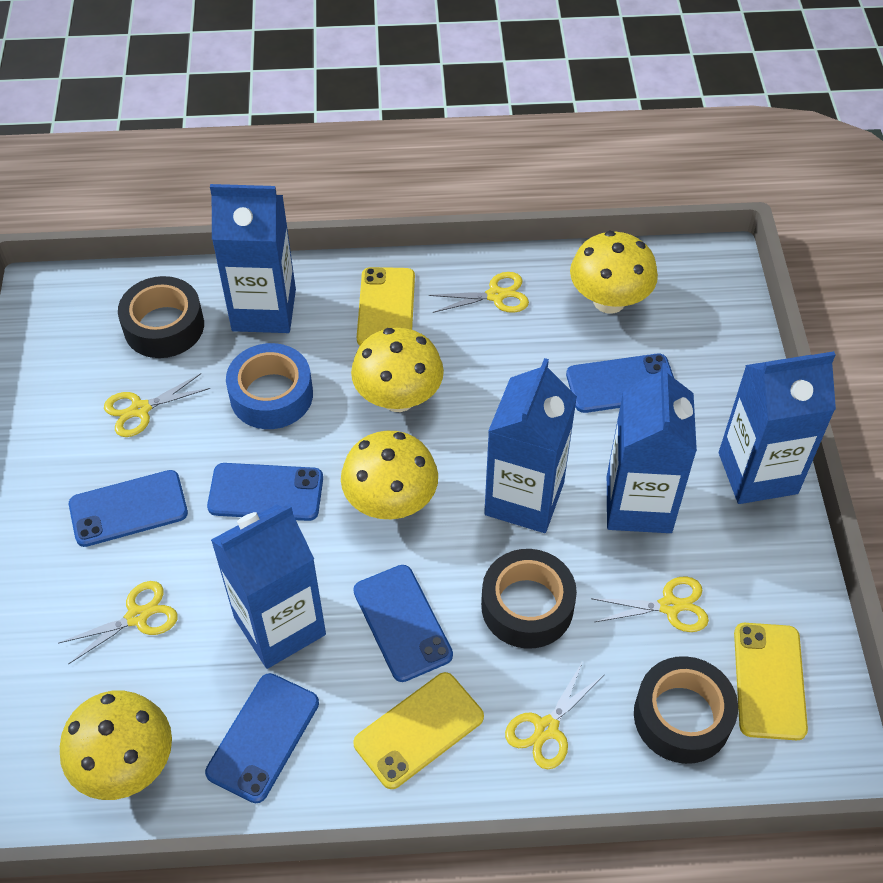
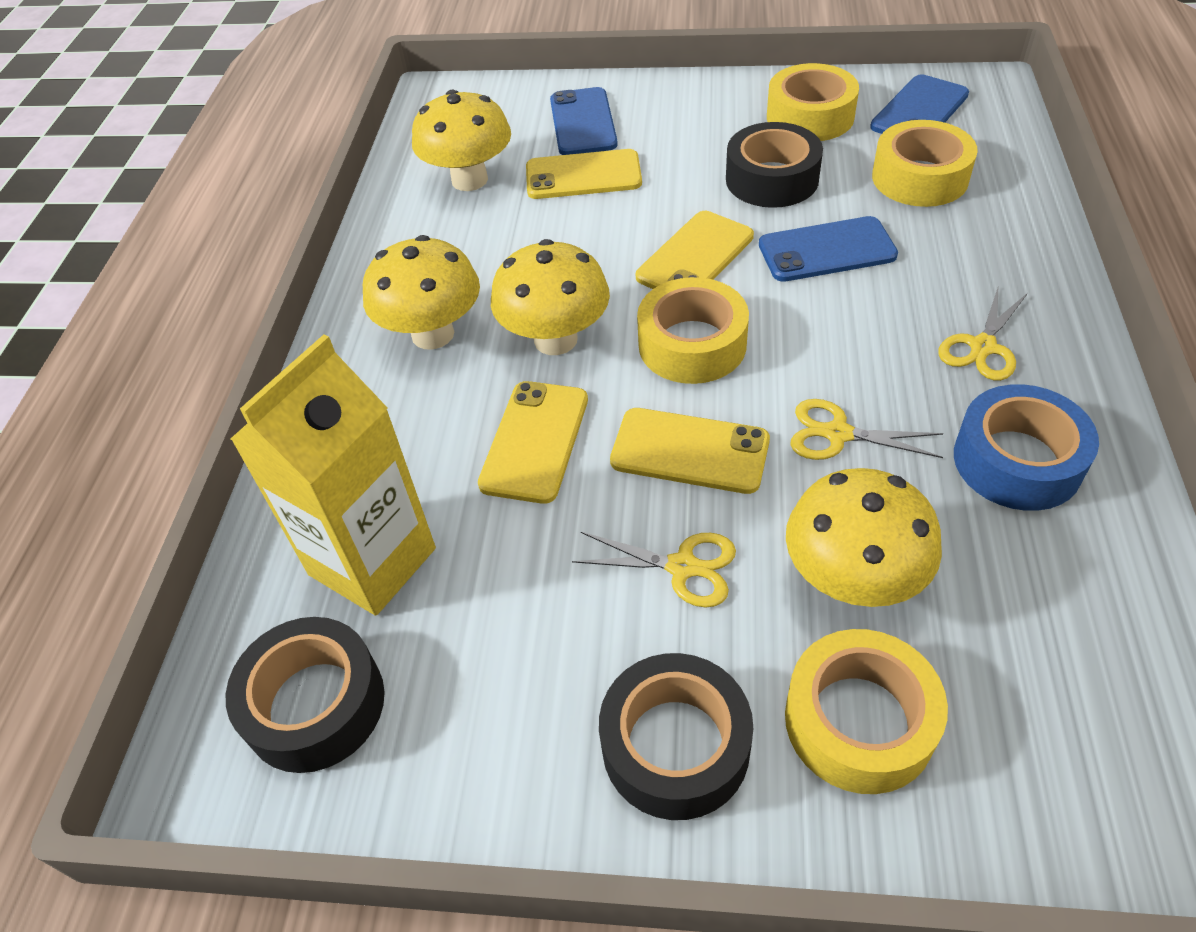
blue carton: 5 -> 0
blue phone: 5 -> 3
yellow carton: 0 -> 1
yellow phone: 3 -> 4
yellow scissors: 5 -> 3
yellow tape: 0 -> 4

